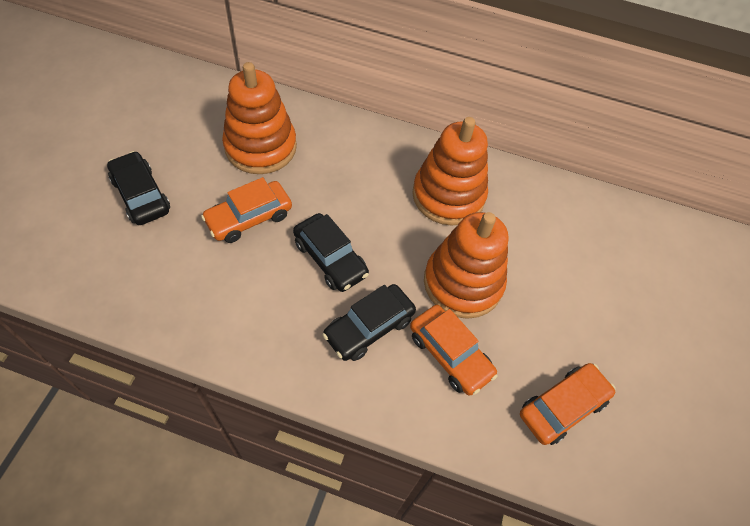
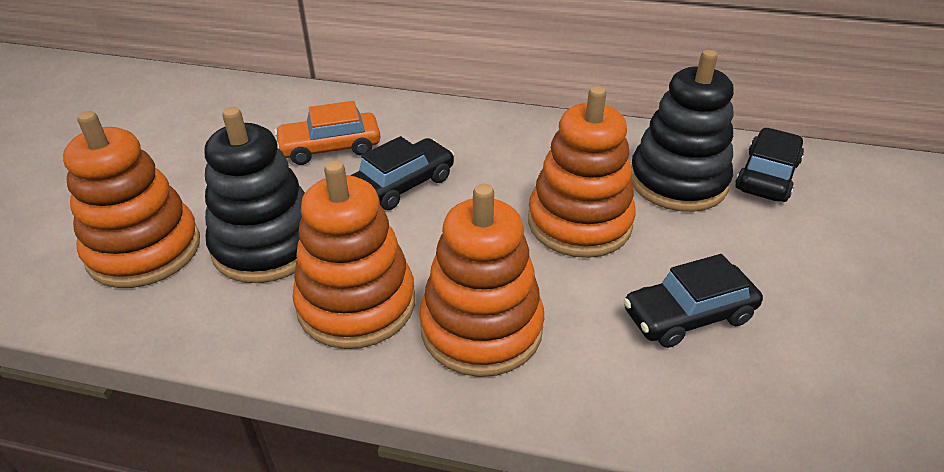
black stacking toy: 0 -> 2
orange car: 3 -> 1
orange stacking toy: 3 -> 4

